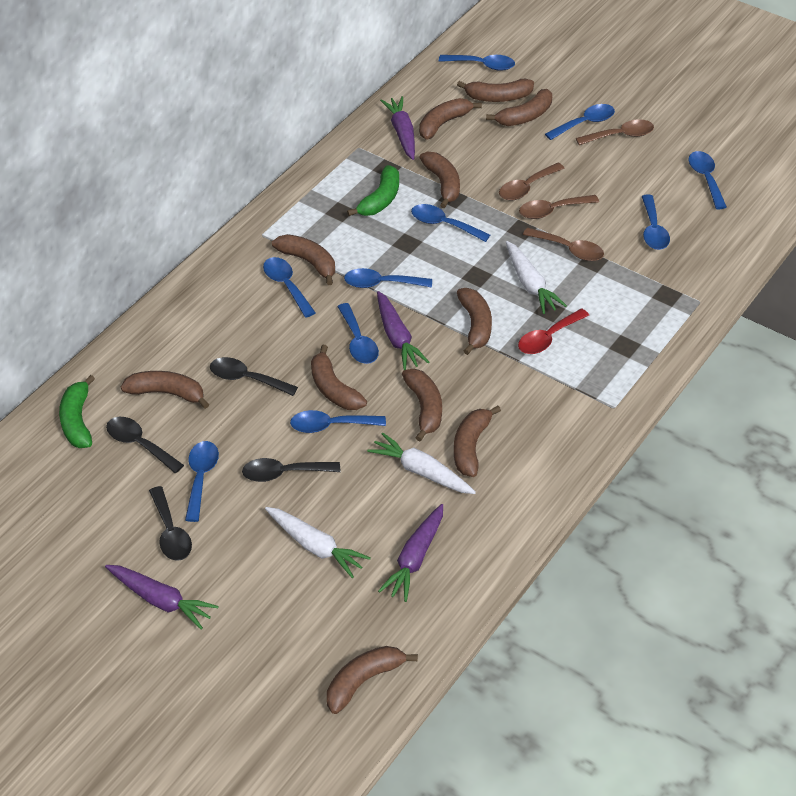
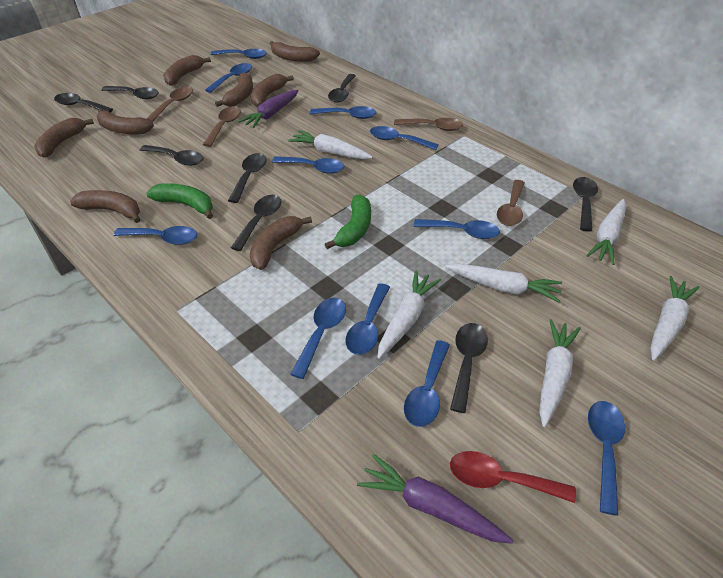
black spoon: 4 -> 8
blue spoon: 10 -> 11
brown banana: 11 -> 8
purple carrot: 4 -> 2
white carrot: 3 -> 6

